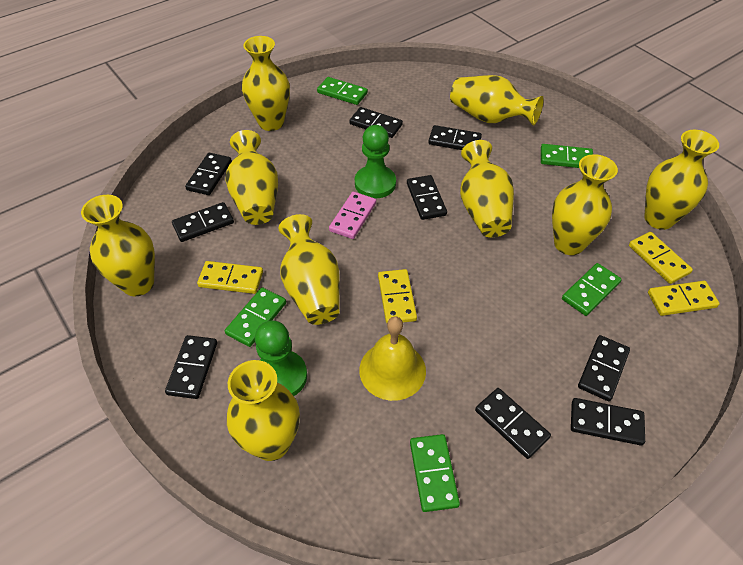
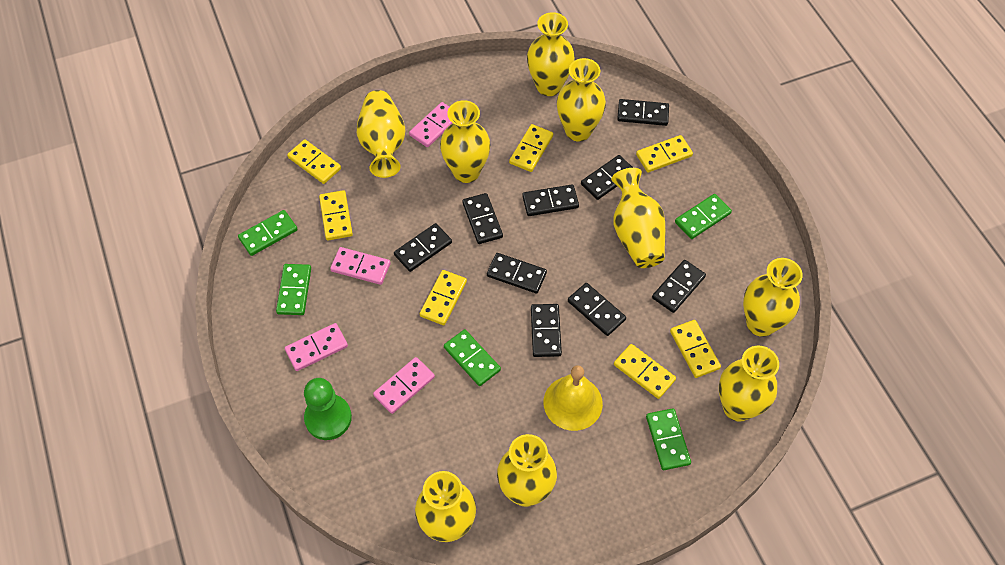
green pawn: 2 -> 1
pink domino: 1 -> 4
yellow domino: 4 -> 7

